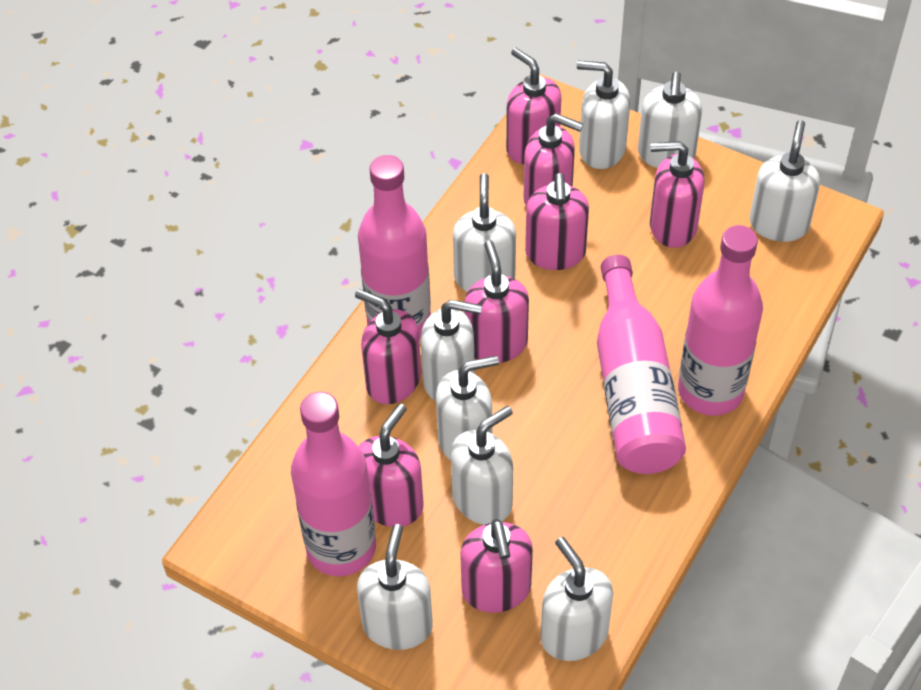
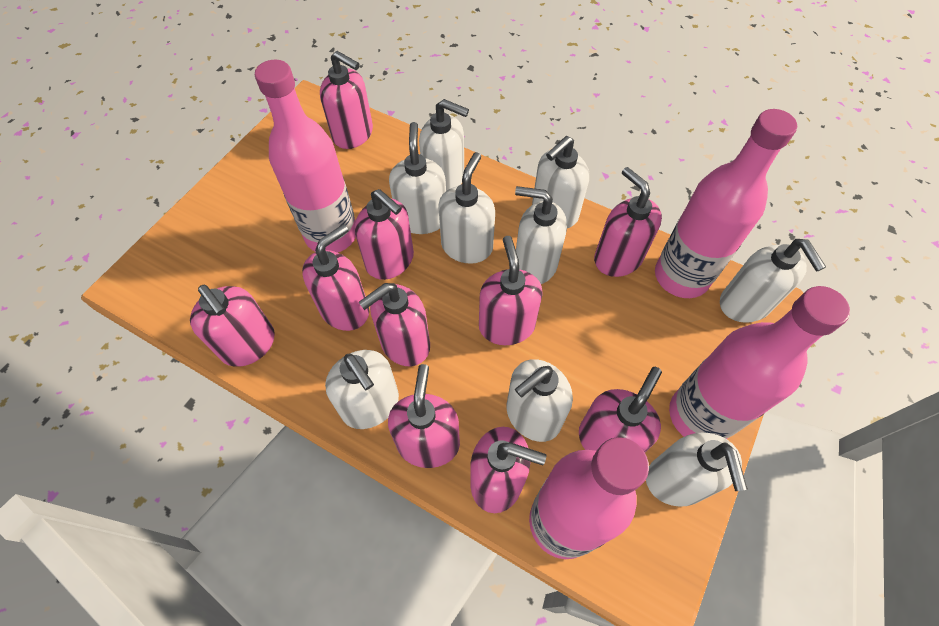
pink soap dispenser: 8 -> 10

